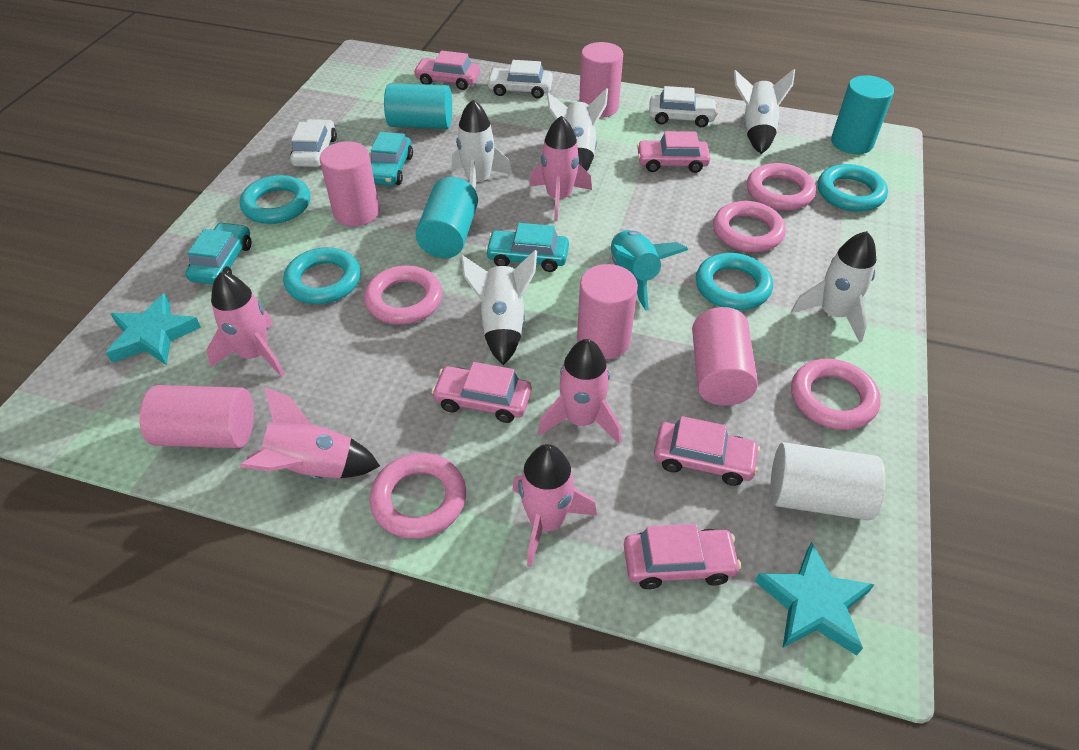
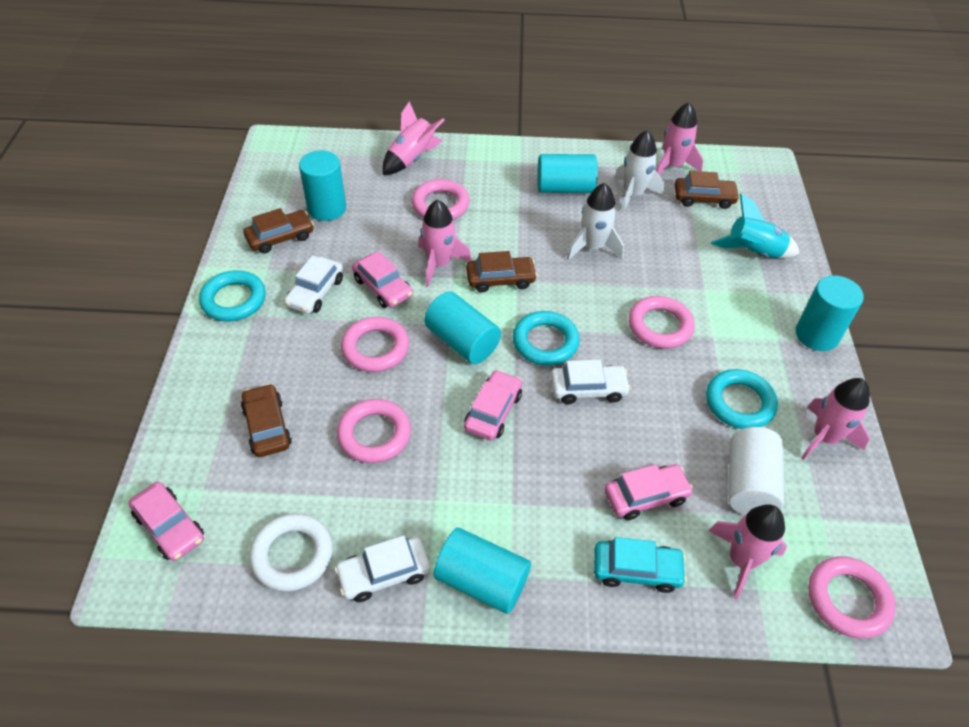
brown car: 0 -> 4
pink car: 5 -> 4
pink cylinder: 5 -> 0
turquoise car: 3 -> 1
turquoise cylinder: 3 -> 5
turquoise ring: 4 -> 3
turquoise star: 2 -> 0
white ring: 0 -> 1
white rocket: 5 -> 2

